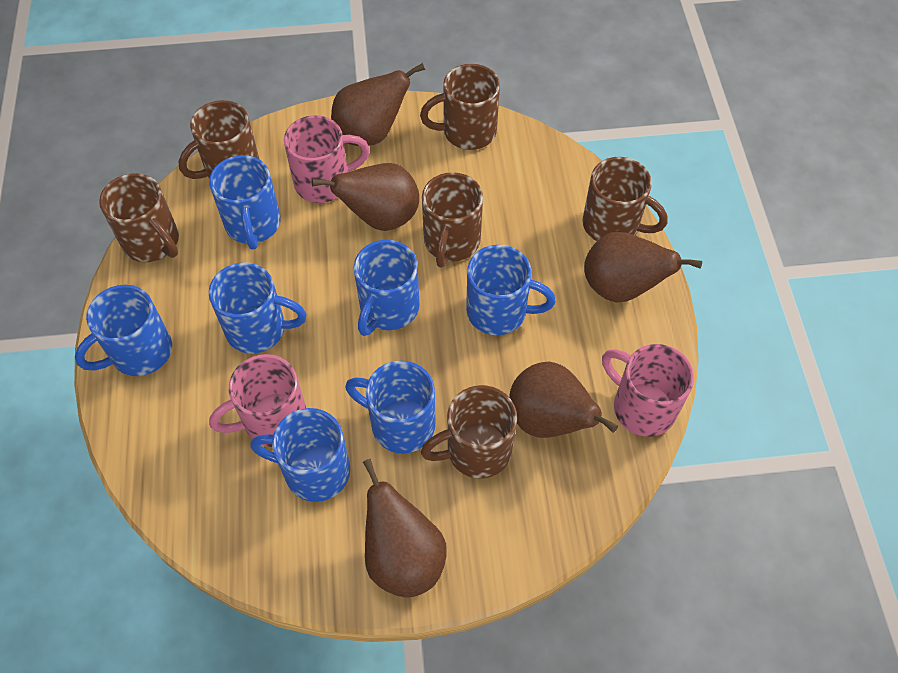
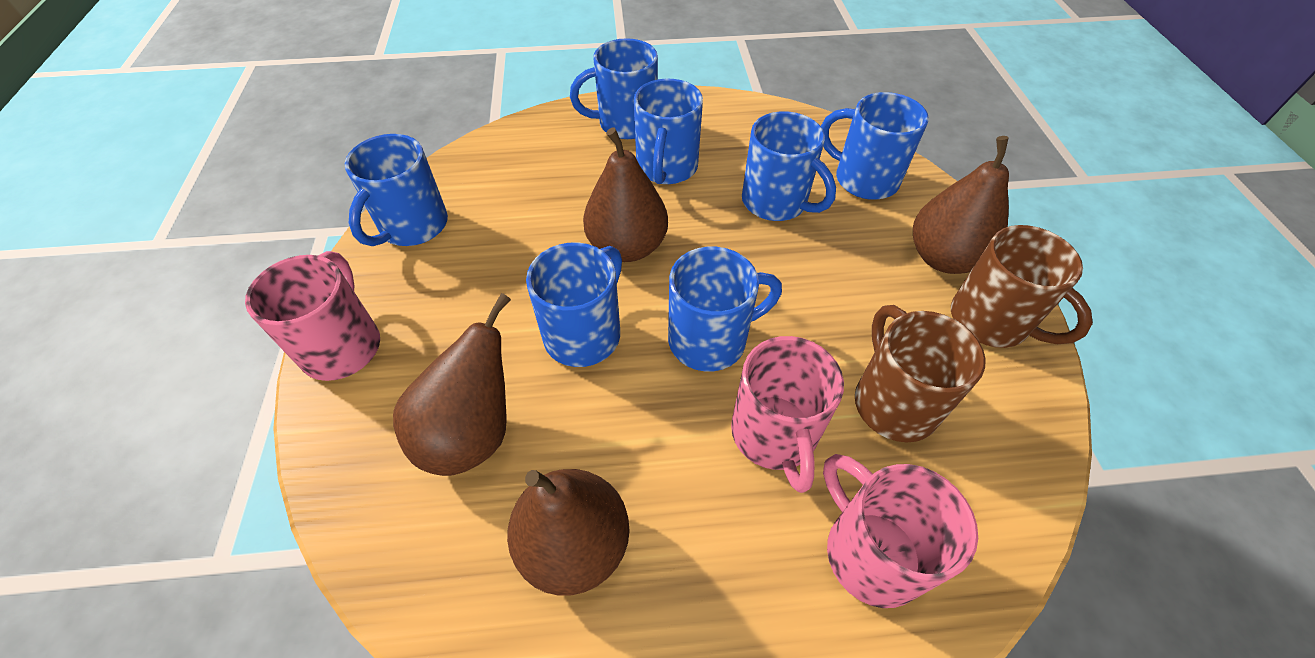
brown mug: 6 -> 2
brown pear: 5 -> 4

